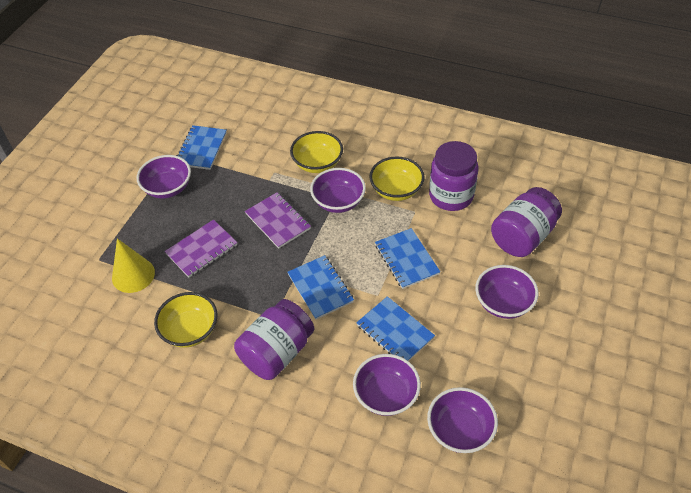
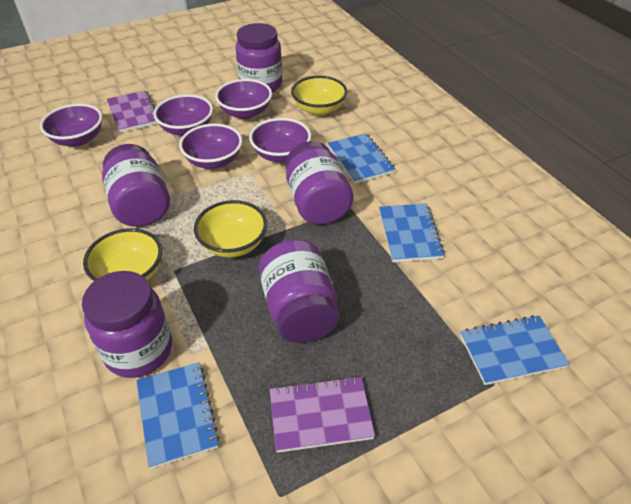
purple jar: 3 -> 5
yellow cone: 1 -> 0

